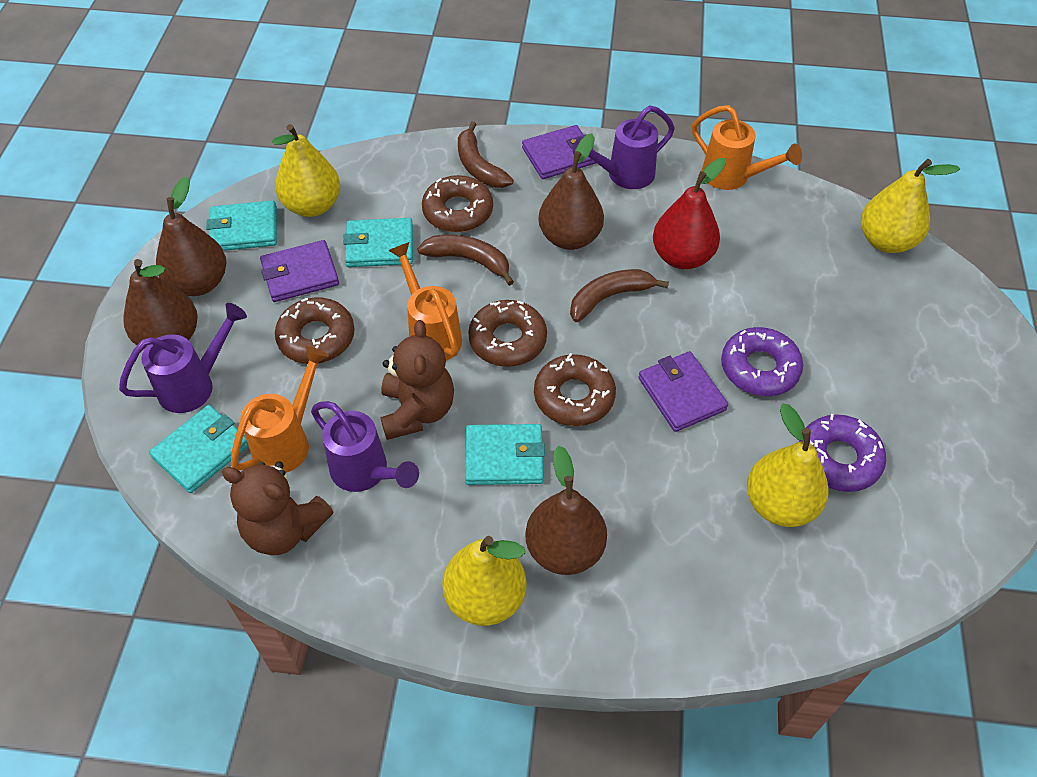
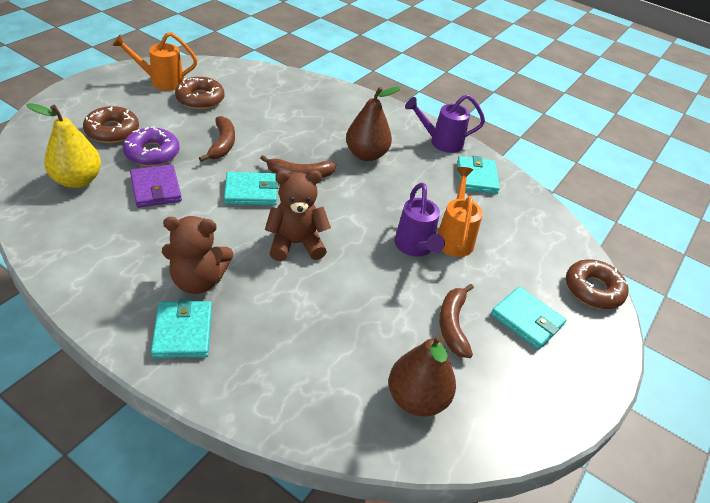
brown donut: 4 -> 3
brown pear: 4 -> 2
orange watering can: 3 -> 2
purple donut: 2 -> 1
purple wallet: 3 -> 1
purple watering can: 3 -> 2
red pear: 1 -> 0
yellow pear: 4 -> 1

